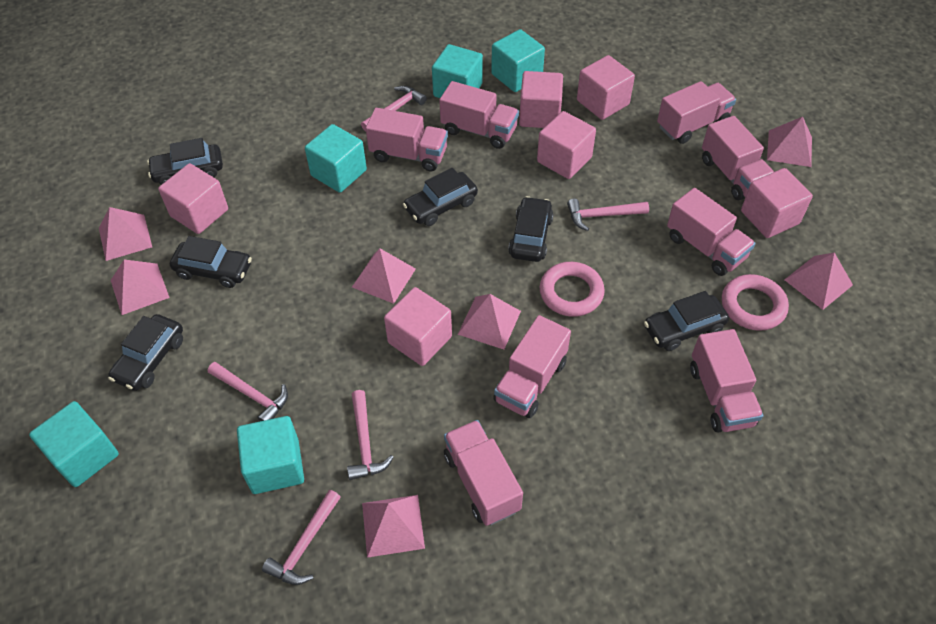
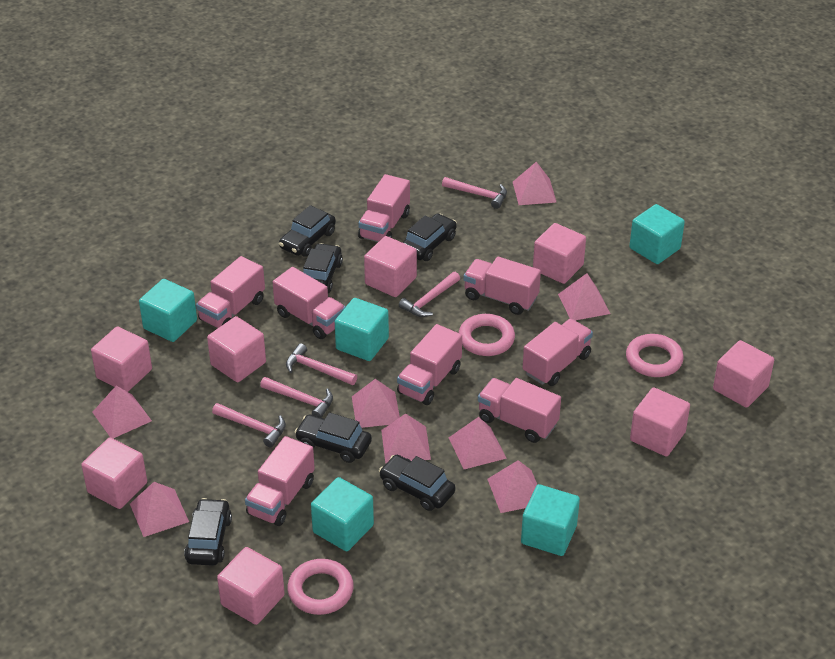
pink cube: 6 -> 8
pink pyramid: 7 -> 8
pink ring: 2 -> 3

